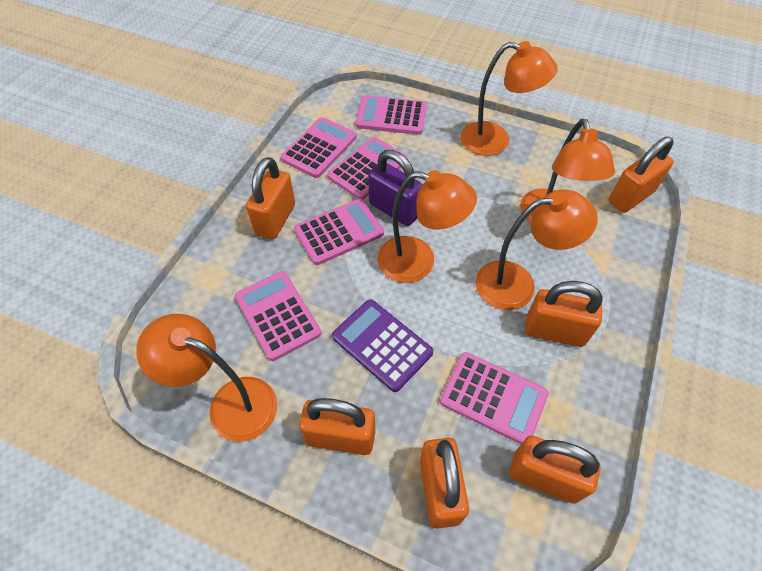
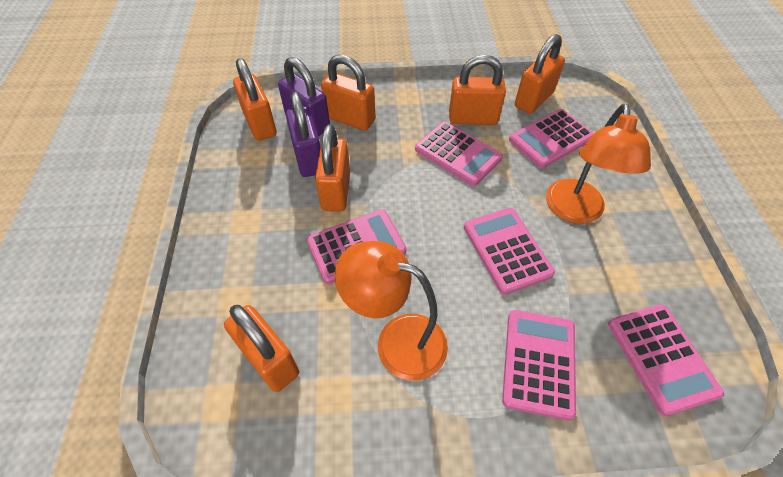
orange lamp: 5 -> 2
purple calculator: 1 -> 0
purple padlock: 1 -> 2

